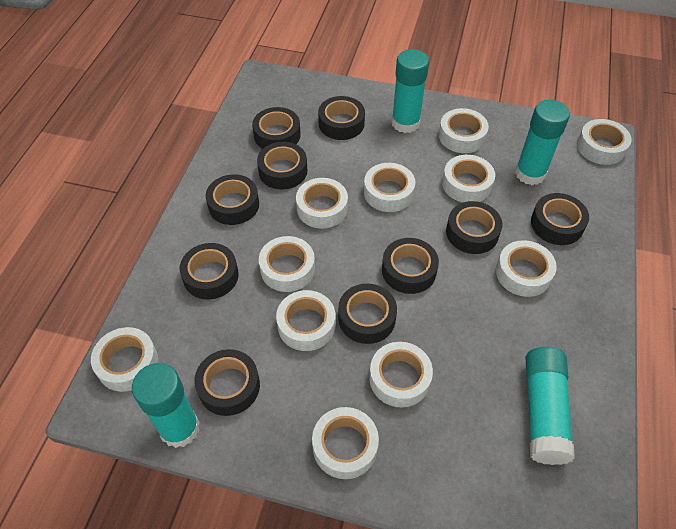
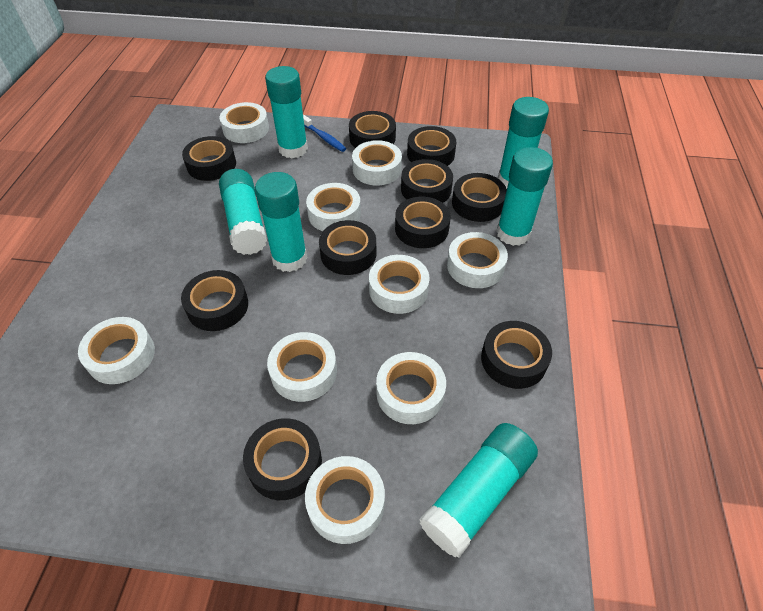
blue toothbrush: 0 -> 1
turquoise glue stick: 4 -> 6
white tape: 11 -> 9

